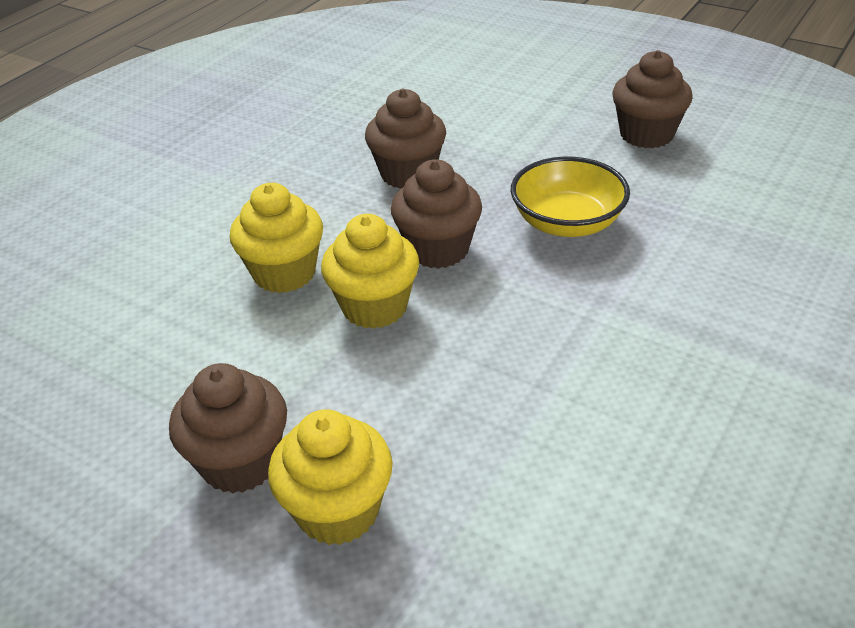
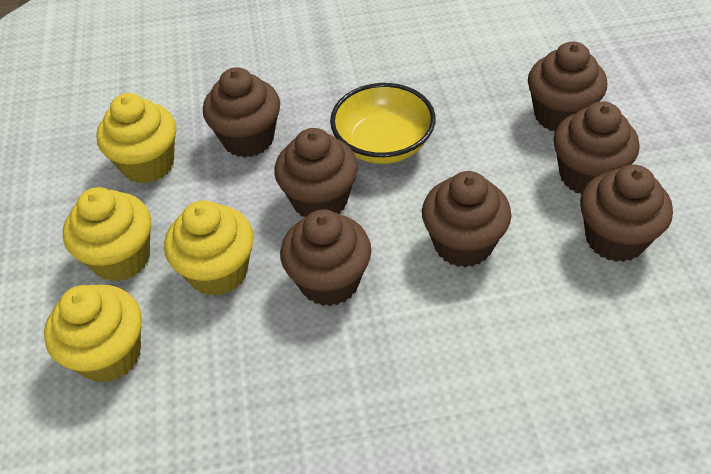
brown cupcake: 4 -> 7
yellow cupcake: 3 -> 4

